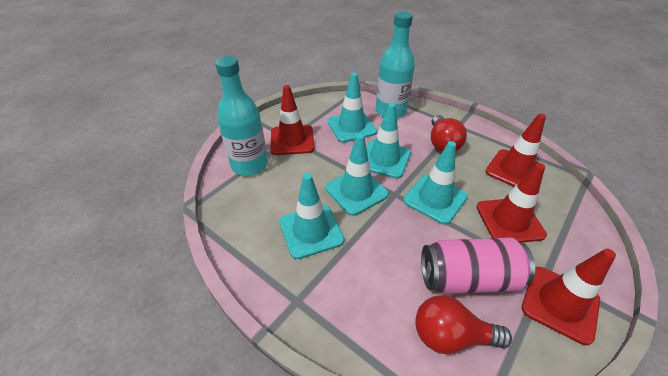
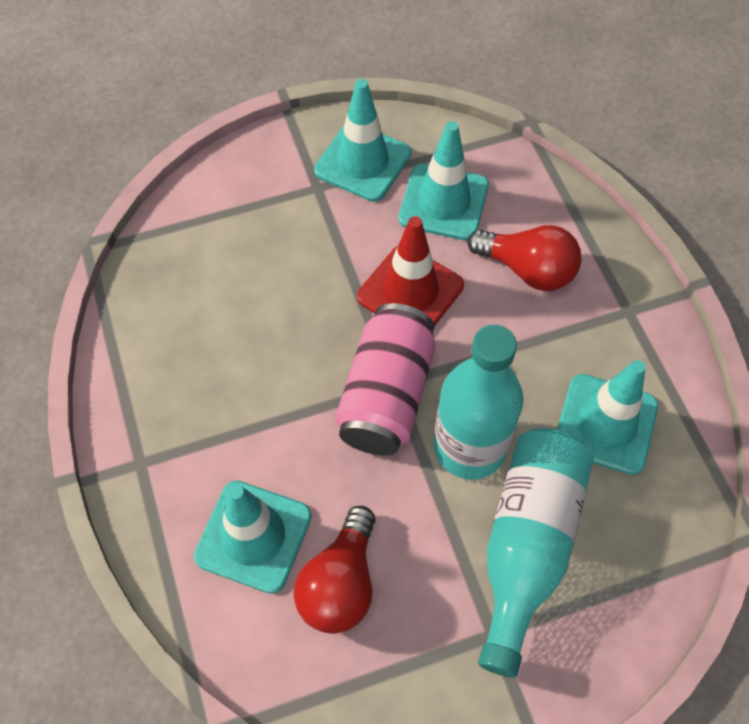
red traffic cone: 4 -> 1
turquoise traffic cone: 5 -> 4

